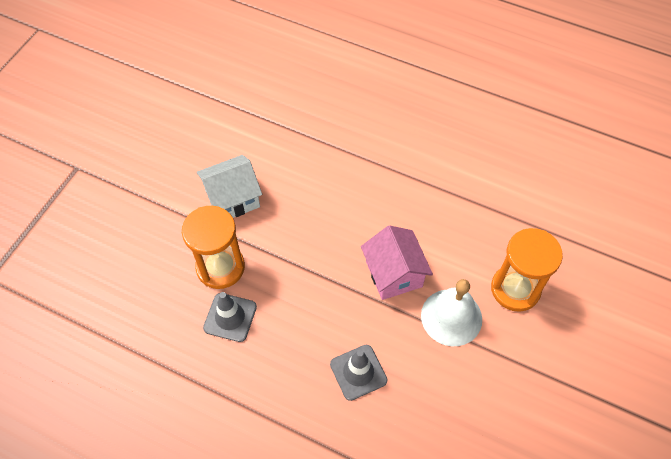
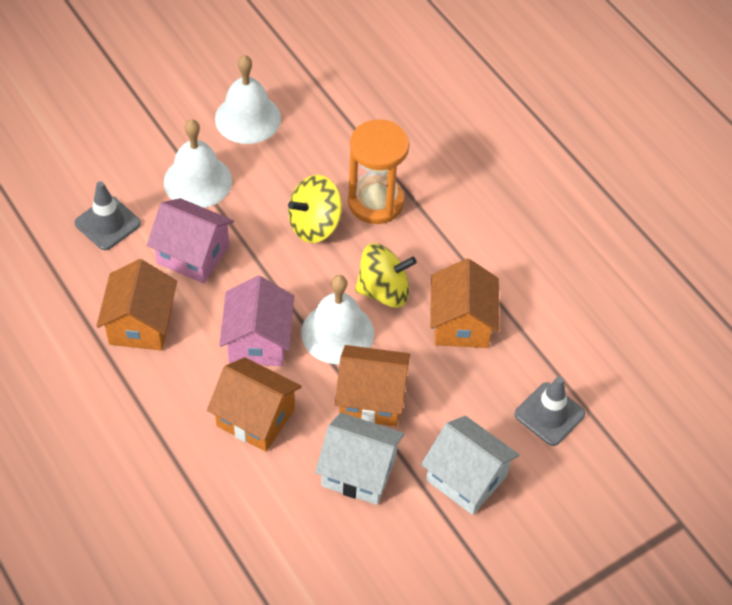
orange hourglass: 2 -> 1
orange house: 0 -> 4
pink house: 1 -> 2
white bell: 1 -> 3
white house: 1 -> 2
yellow spinning top: 0 -> 2

